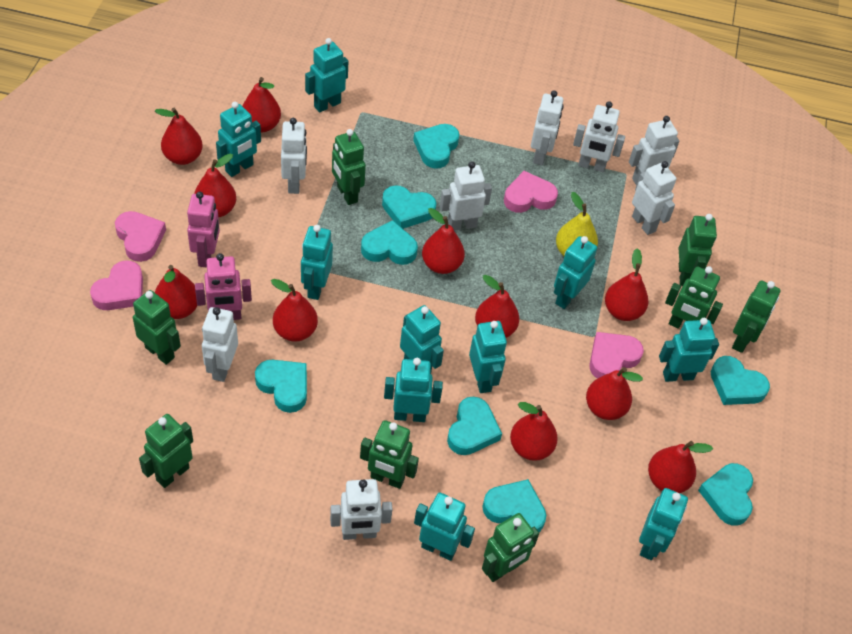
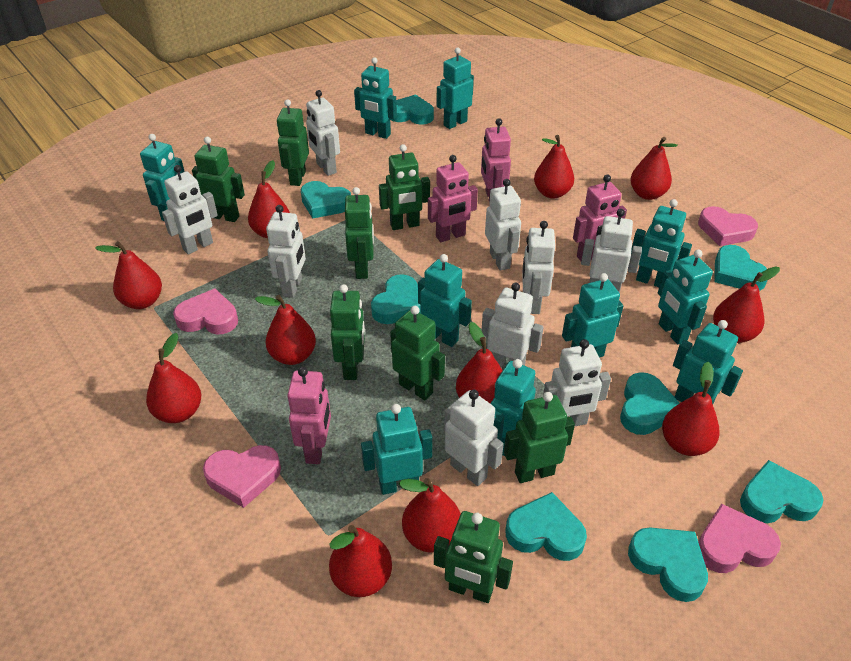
pink robot: 2 -> 4
white robot: 8 -> 9
yellow pear: 1 -> 0

